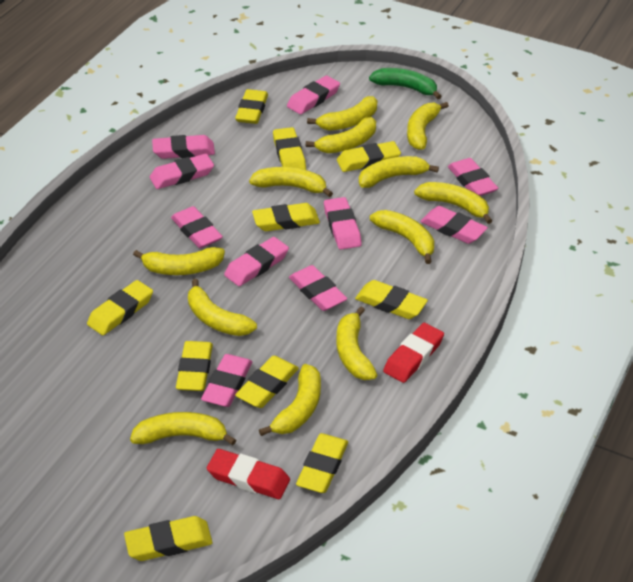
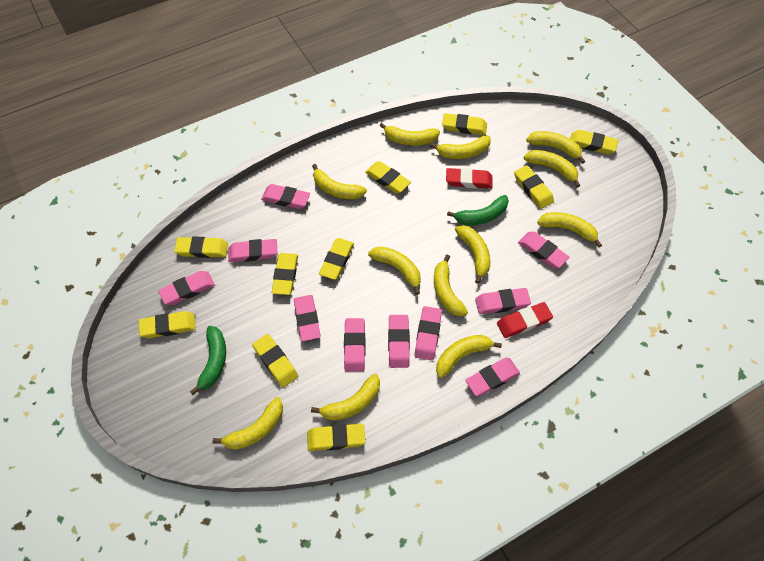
green banana: 1 -> 2

